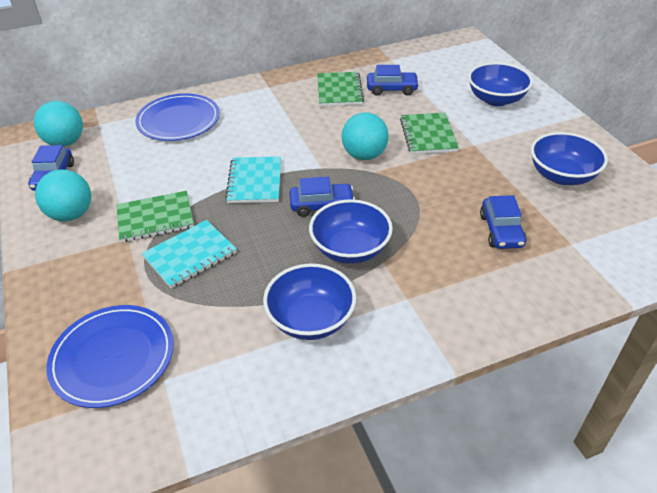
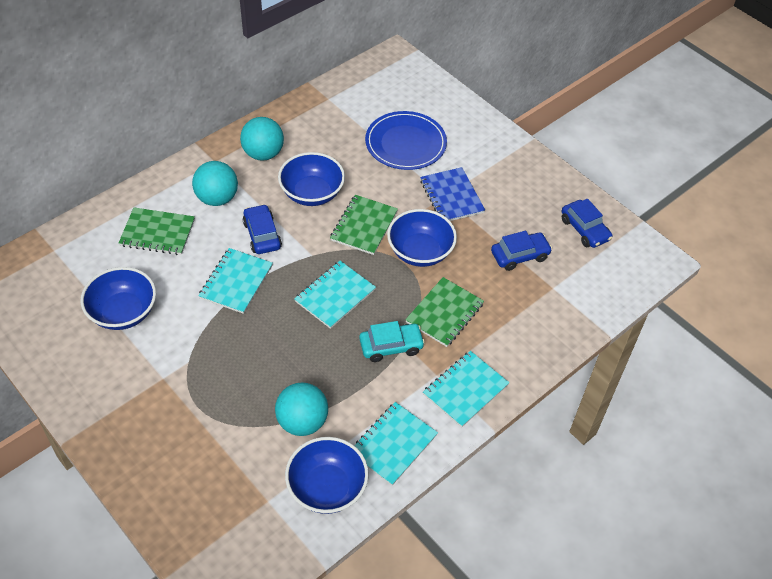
blue car: 4 -> 3
blue notebook: 0 -> 1
blue plate: 2 -> 1
turquoise car: 0 -> 1
turquoise notebook: 2 -> 4

